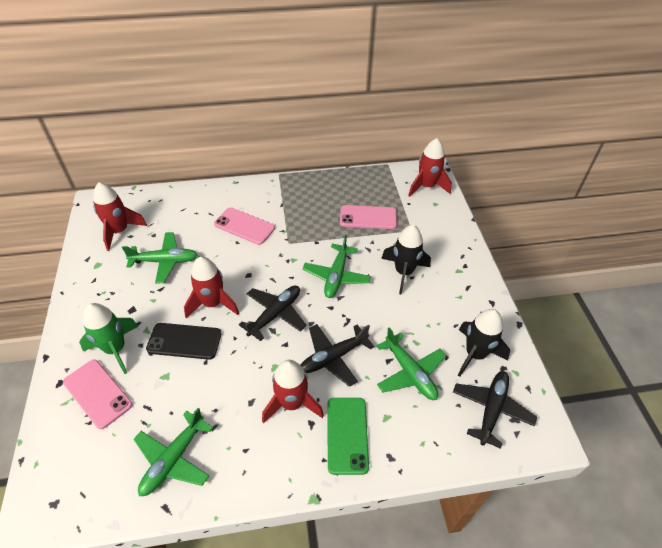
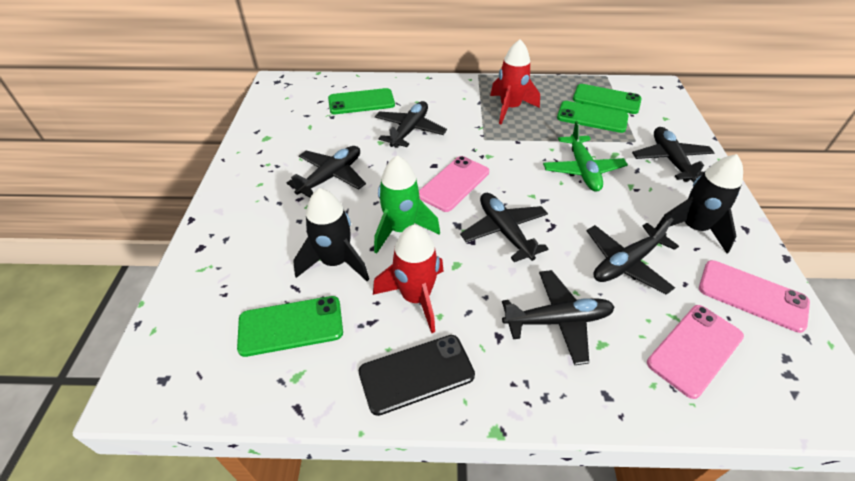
black plane: 3 -> 6
green phone: 1 -> 4
green plane: 4 -> 1
red rocket: 4 -> 2

